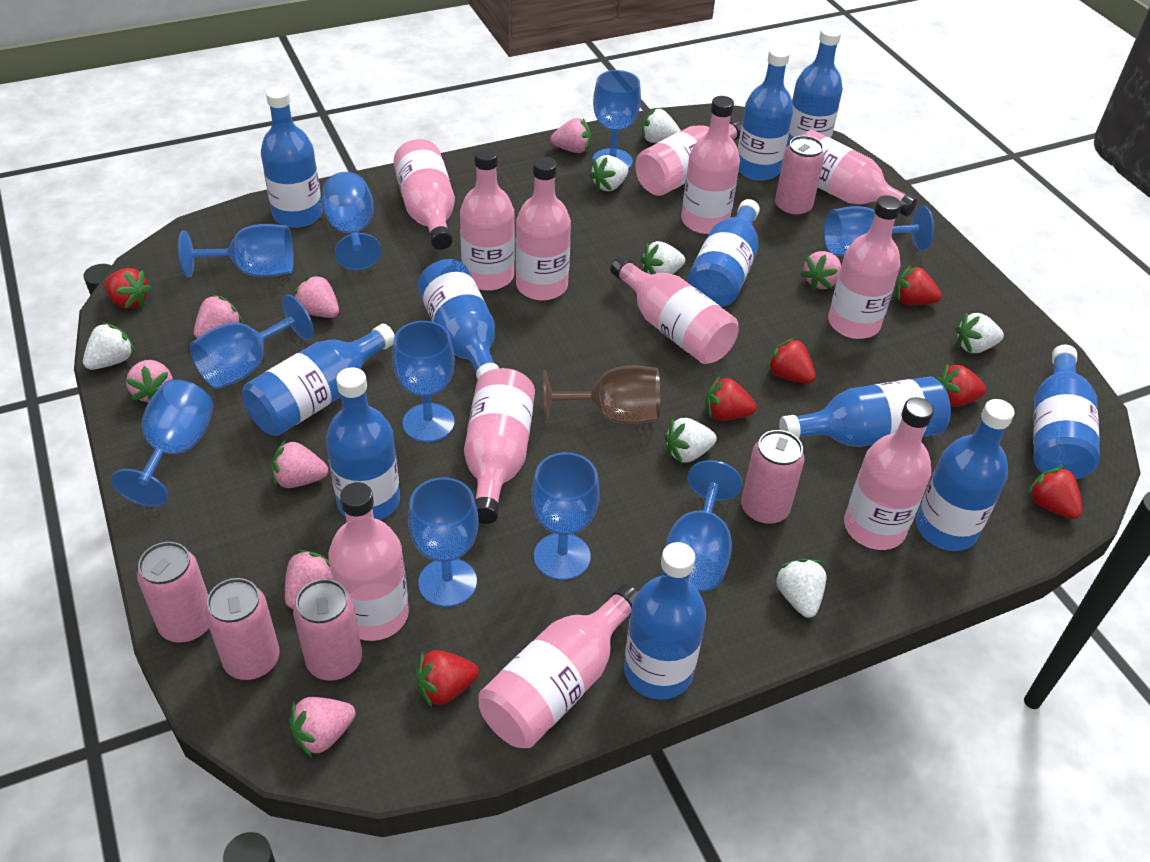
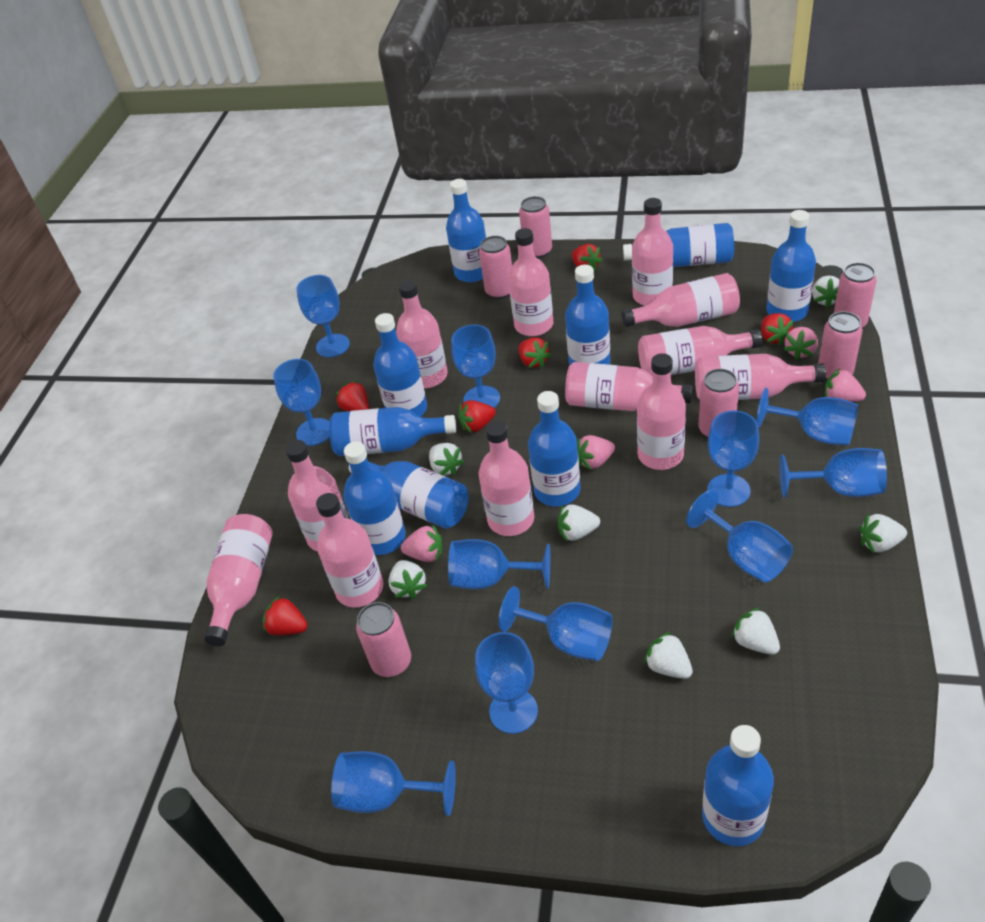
blue bottle: 11 -> 10
blue goblet: 10 -> 11
brown goblet: 1 -> 0
pink can: 5 -> 6
pink strawberry: 8 -> 4
red strawberry: 7 -> 6

